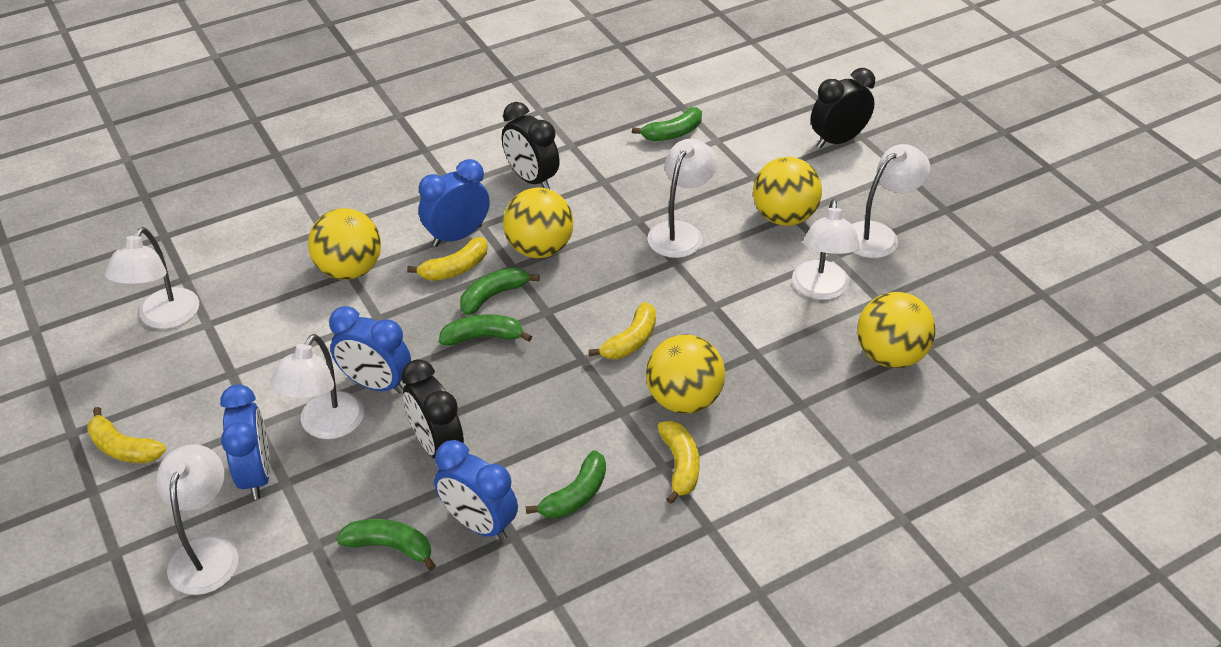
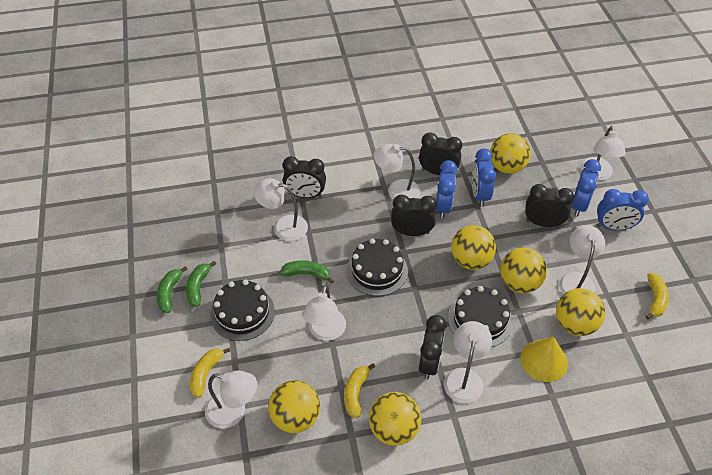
black cake: 0 -> 3
black clock: 3 -> 5
green banana: 5 -> 3
white lamp: 6 -> 7
yellow ball: 5 -> 6
yellow banana: 4 -> 3
yellow cone: 0 -> 1

